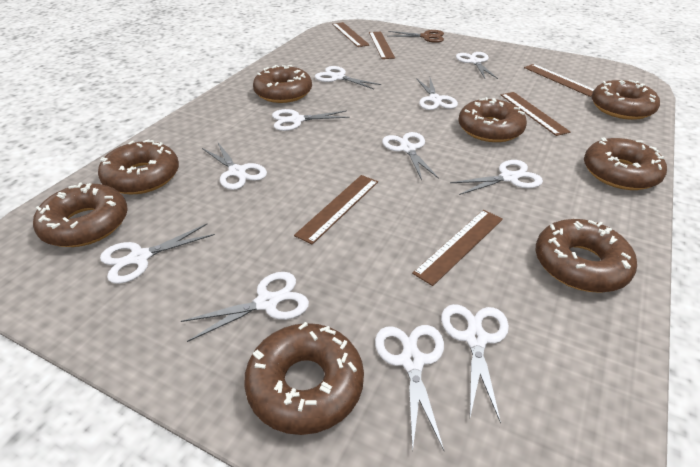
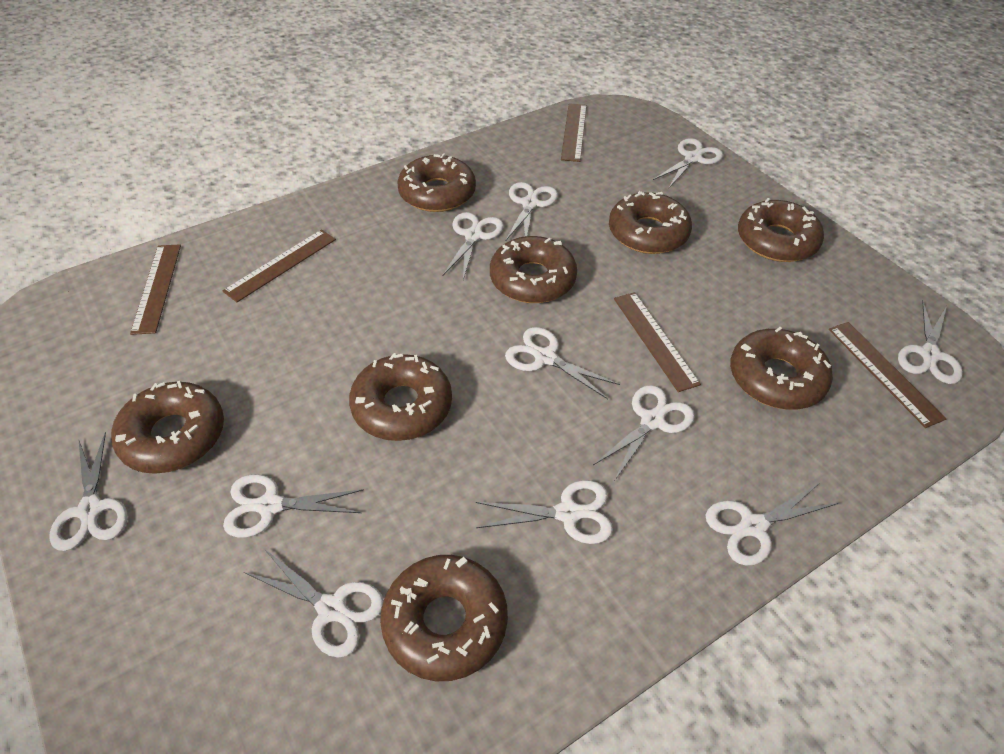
brown ruler: 6 -> 5
brown scissors: 1 -> 0

